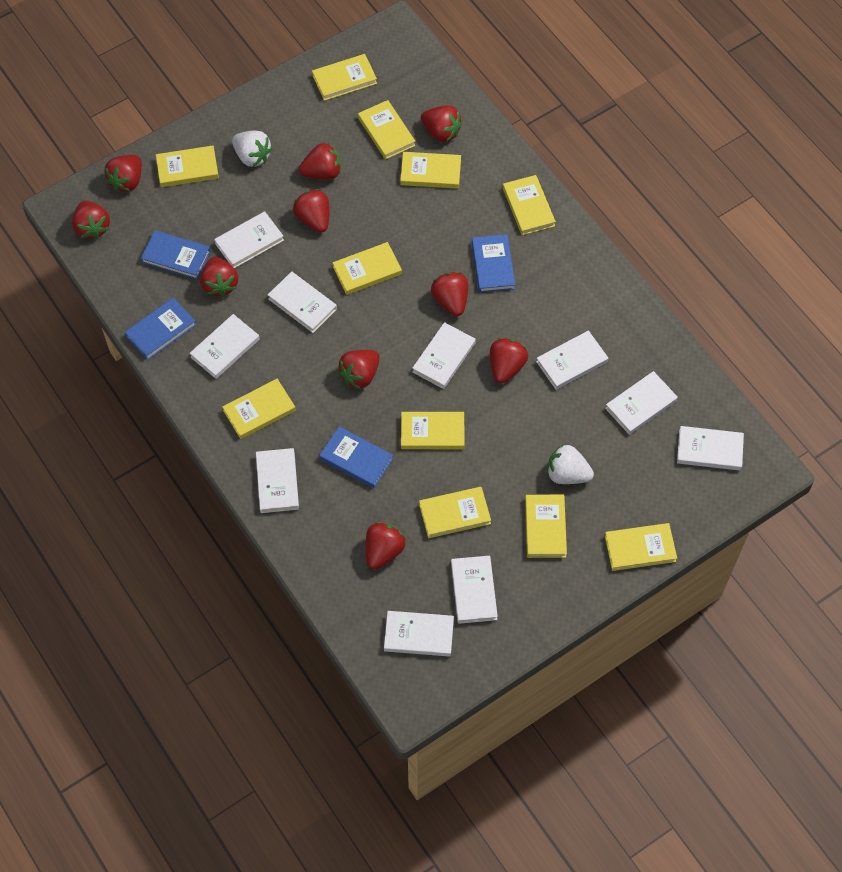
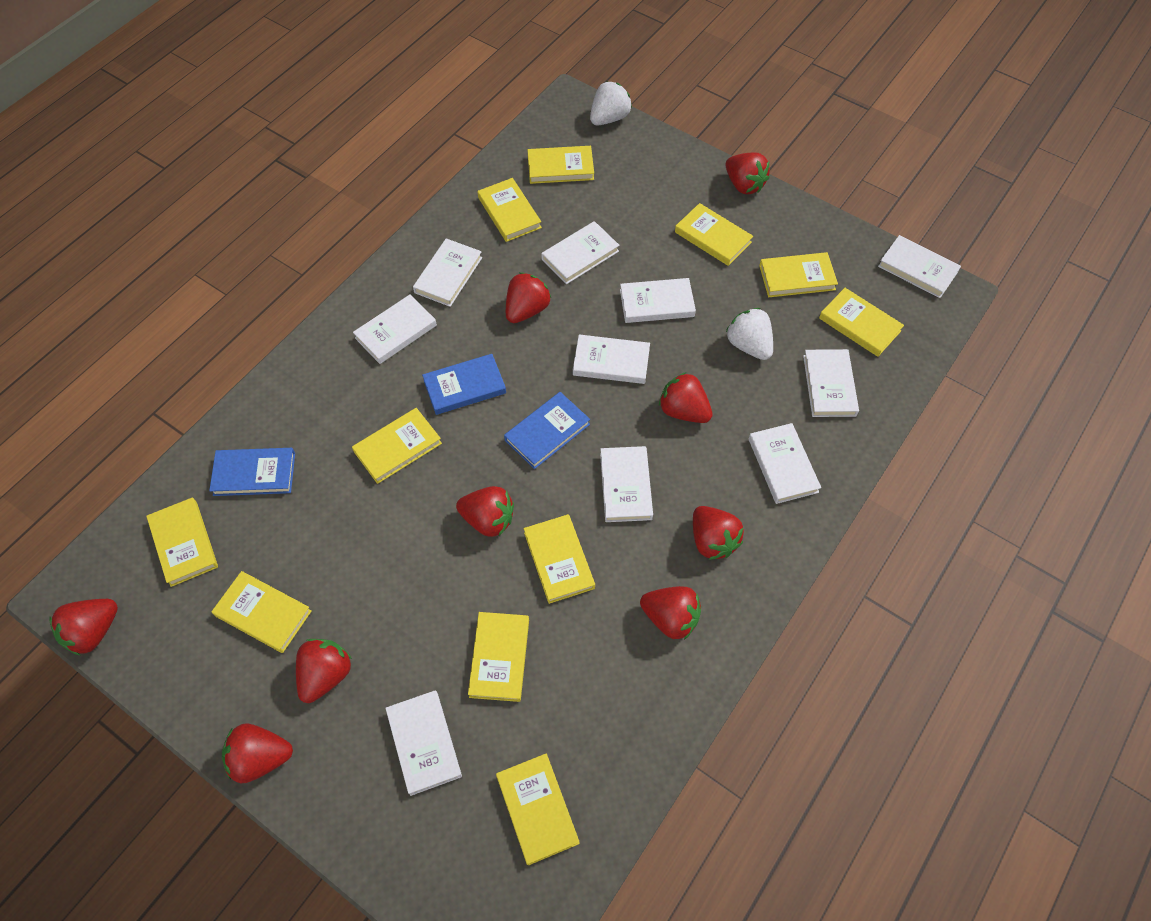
blue book: 4 -> 3
red strawberry: 10 -> 9

